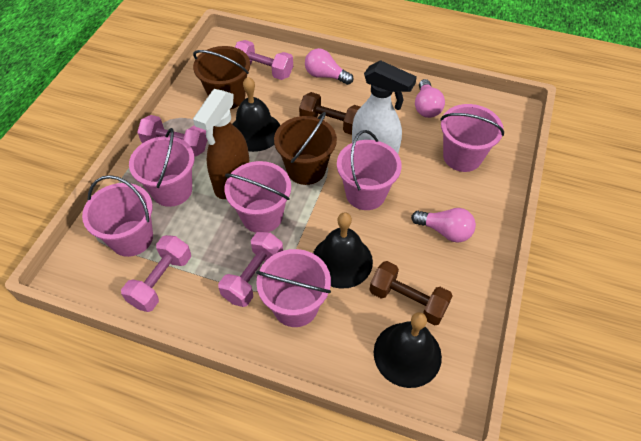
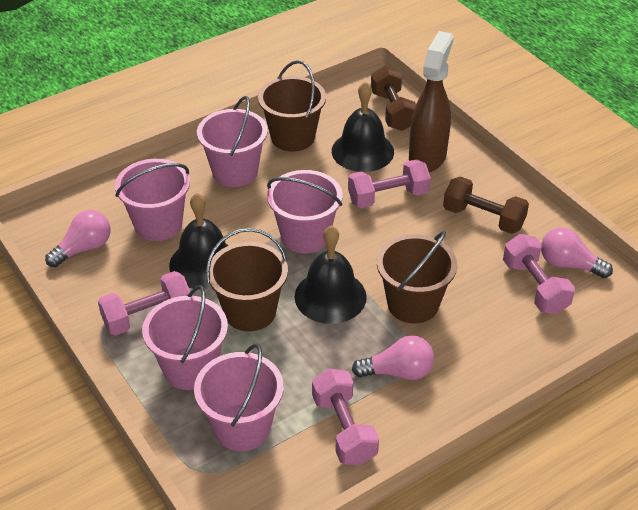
brown bucket: 2 -> 3
pink bucket: 6 -> 5
white spray bottle: 1 -> 0

